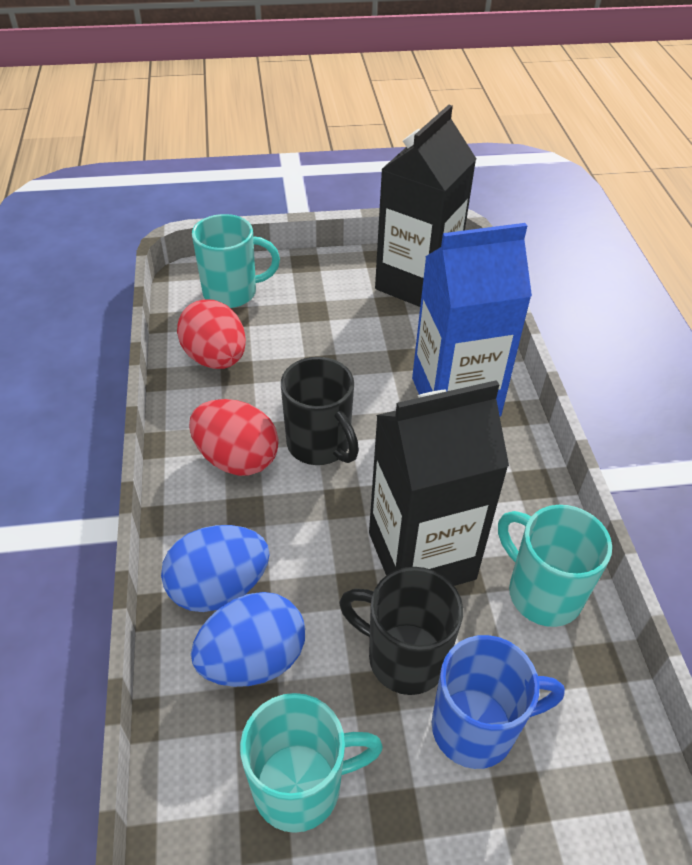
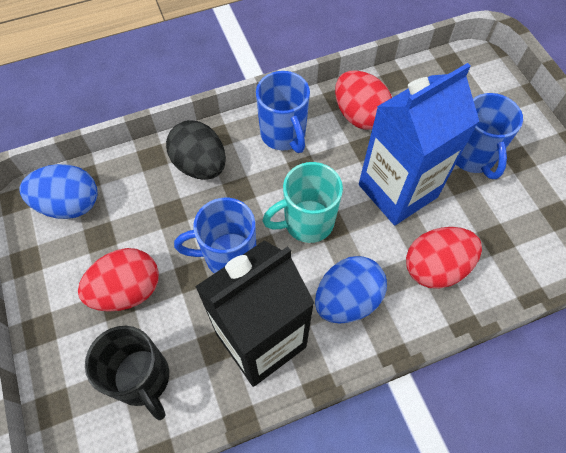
black carton: 2 -> 1
black egg: 0 -> 1
black mug: 2 -> 1
blue mug: 1 -> 3
red egg: 2 -> 3
turquoise mug: 3 -> 1

